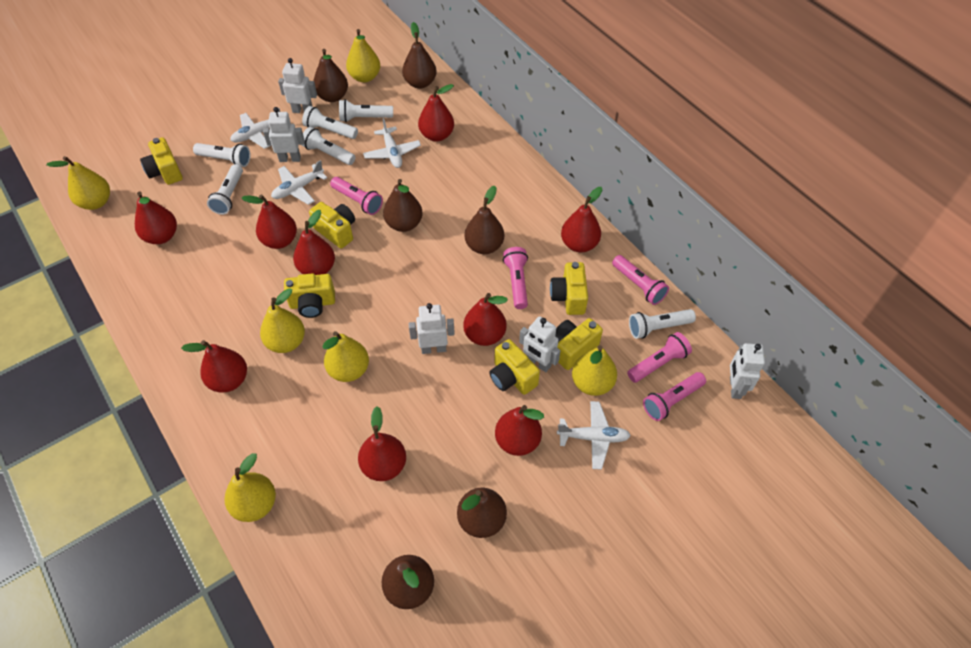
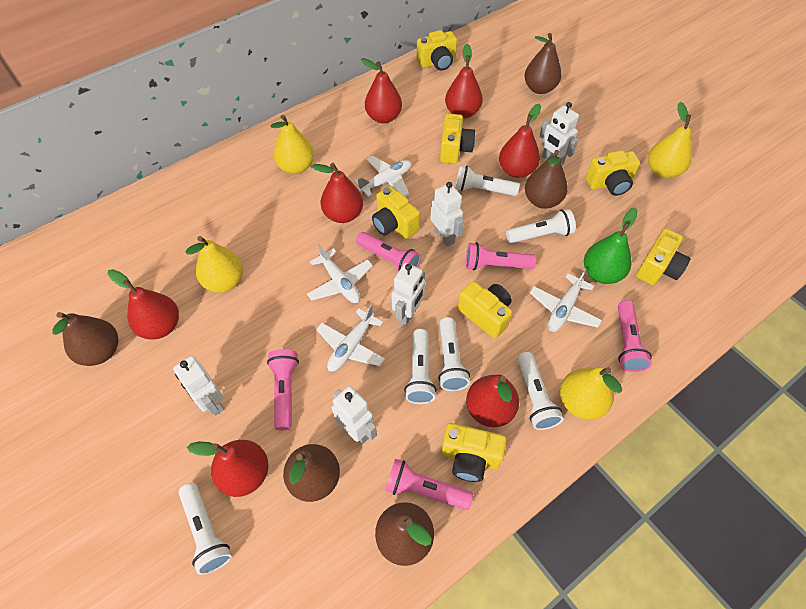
brown pear: 6 -> 5
green pear: 0 -> 1
red pear: 9 -> 7
yellow camera: 6 -> 7
yellow pear: 6 -> 4

